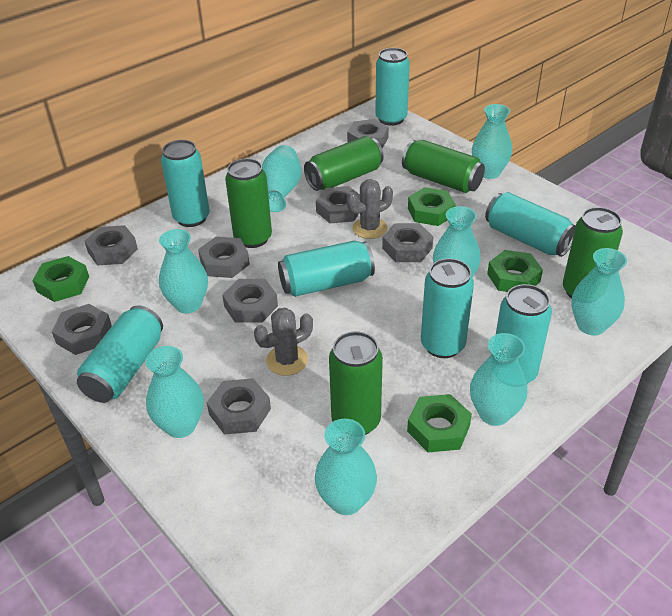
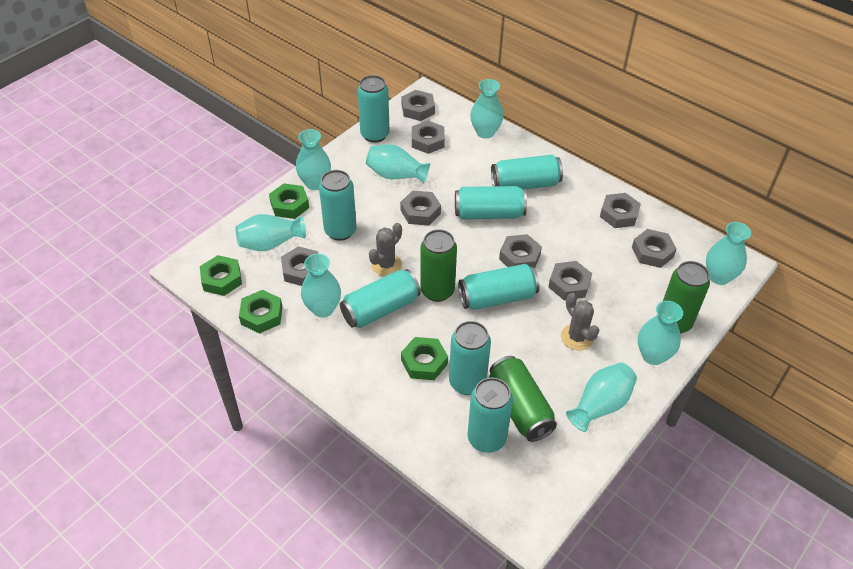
green can: 5 -> 3
turquoise can: 7 -> 8

